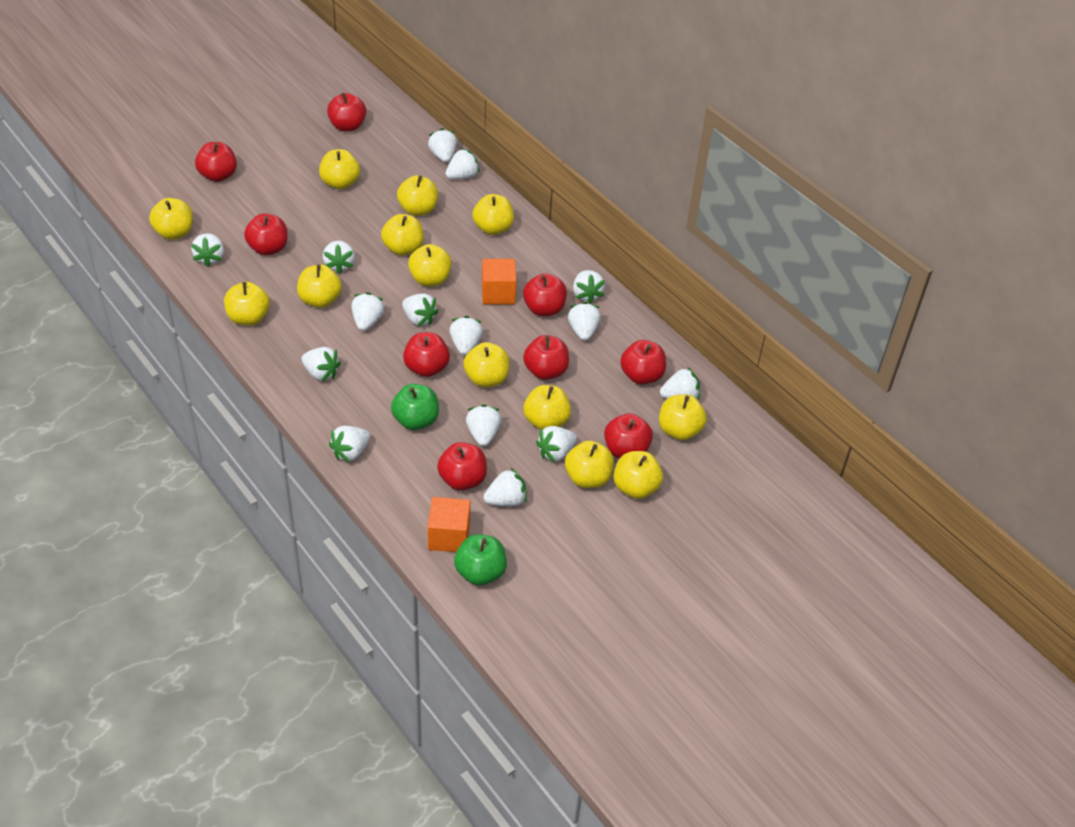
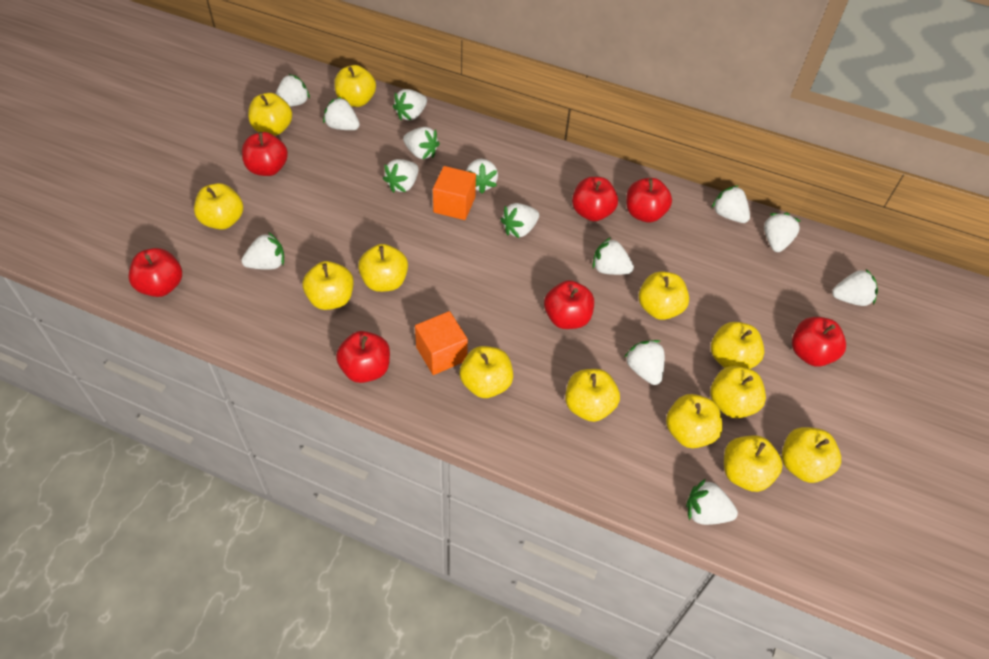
green apple: 2 -> 0
red apple: 9 -> 7
white strawberry: 15 -> 14

